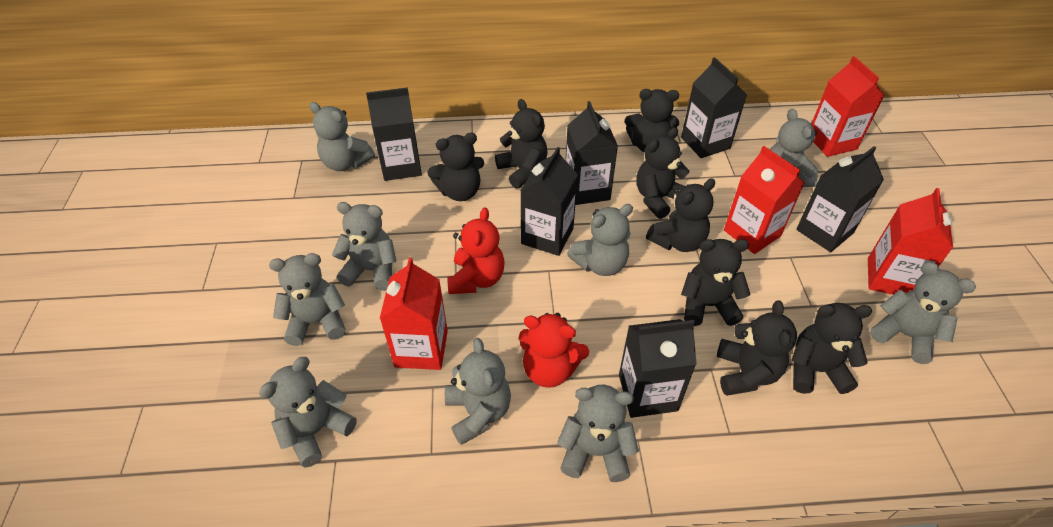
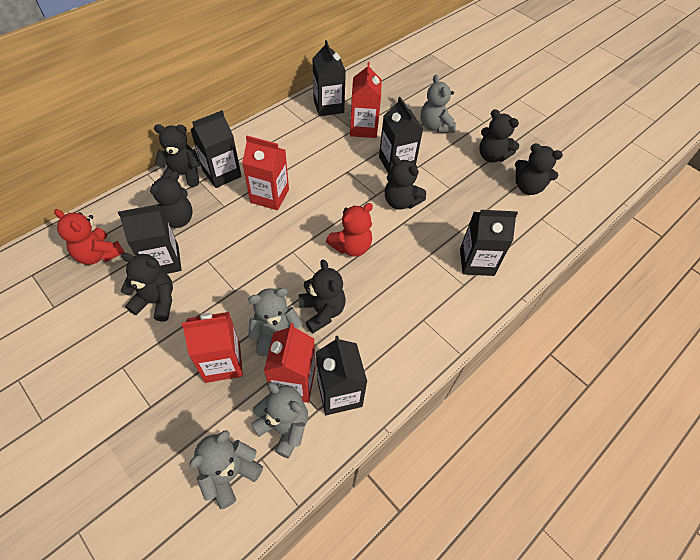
black teddy bear: 8 -> 7
grey teddy bear: 9 -> 4

